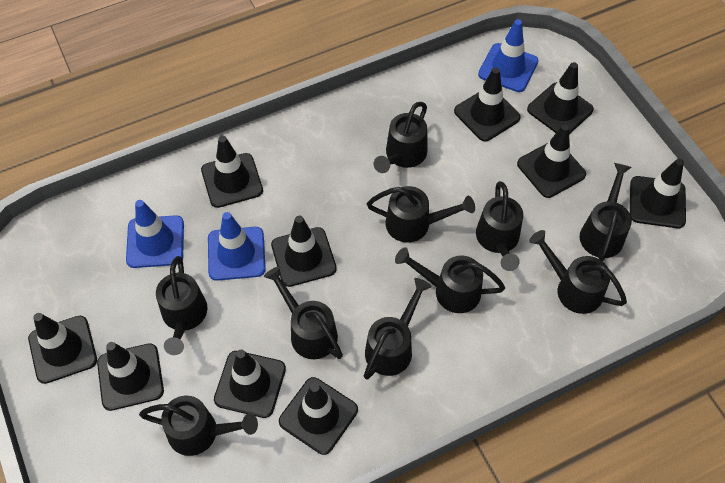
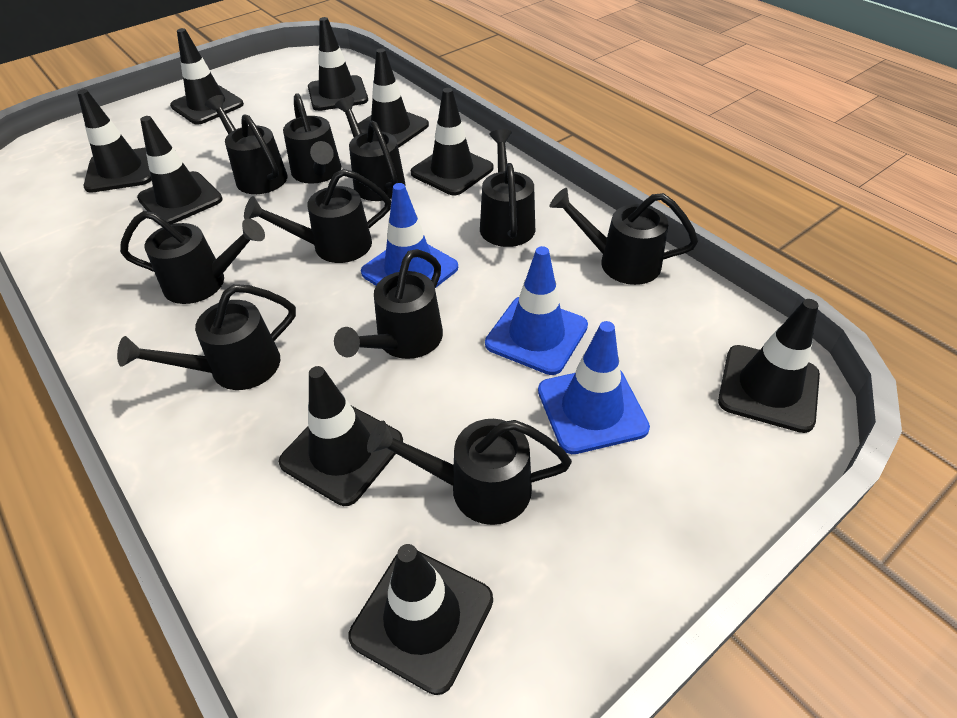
black traffic cone: 10 -> 9

